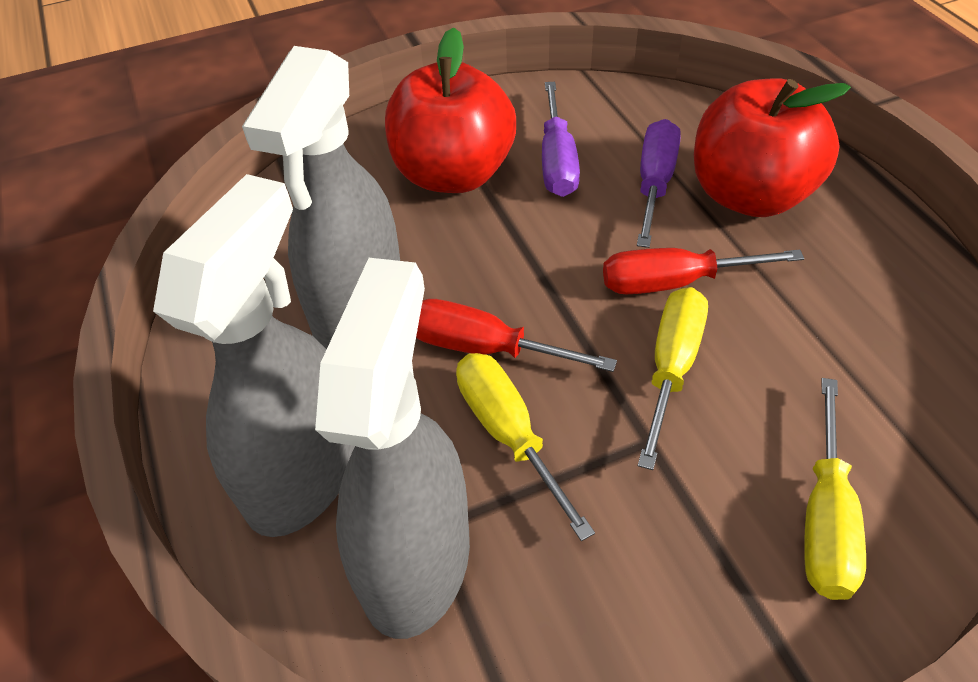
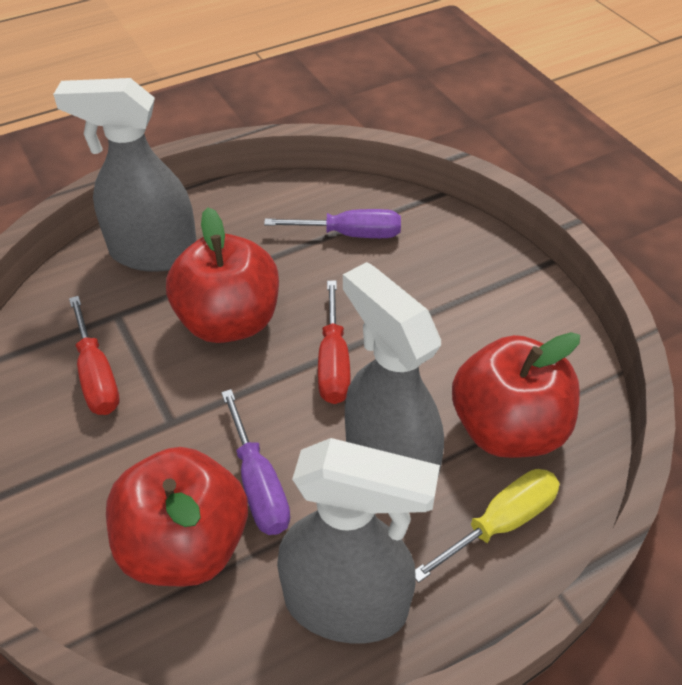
red apple: 2 -> 3
yellow screwdriver: 3 -> 1

